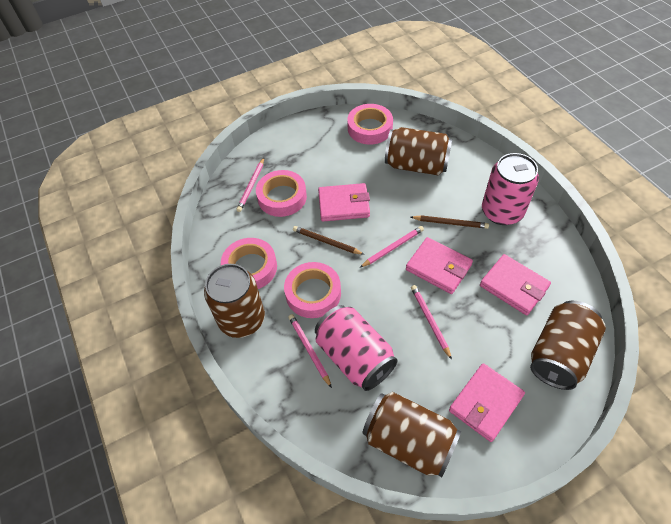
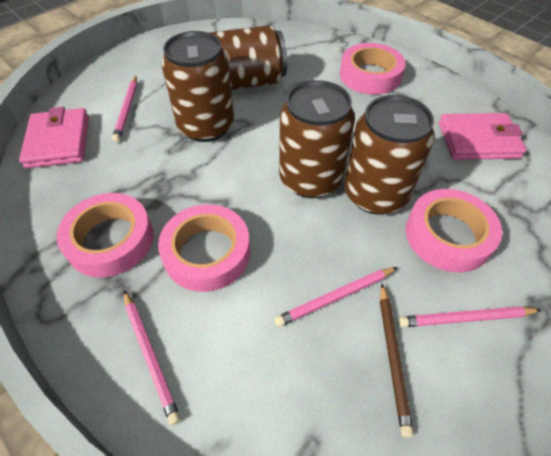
brown pencil: 2 -> 1
pink can: 2 -> 0
pink wallet: 4 -> 2

